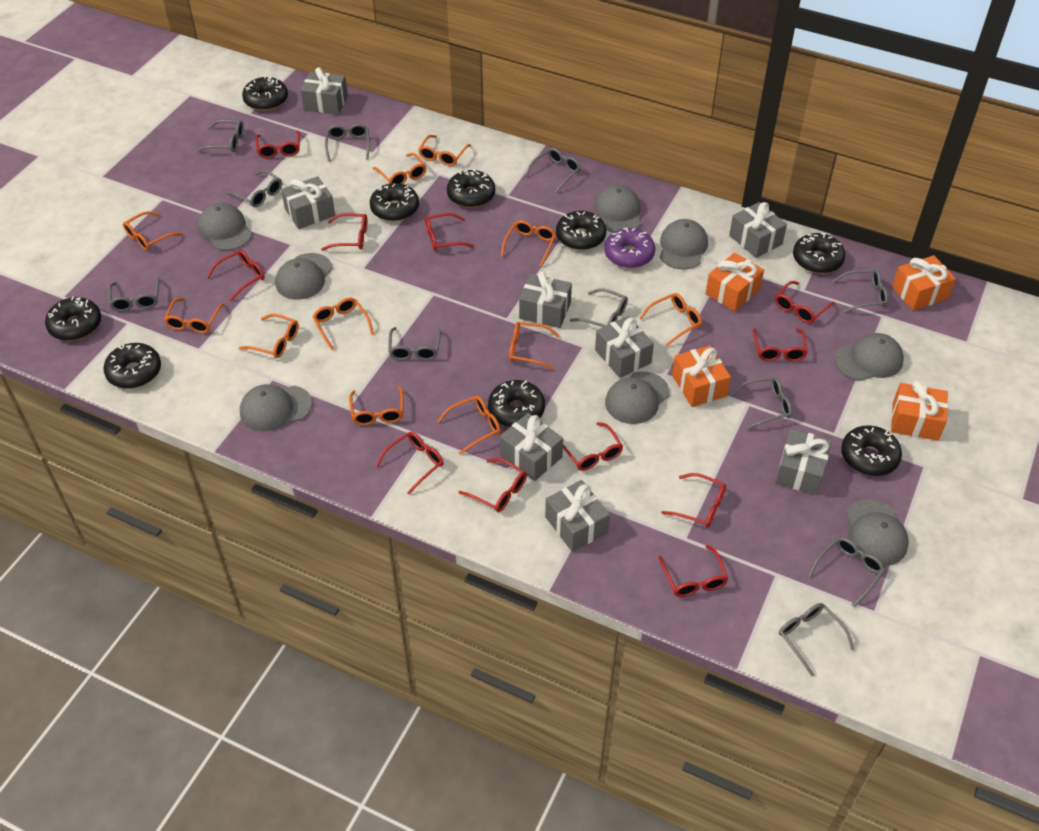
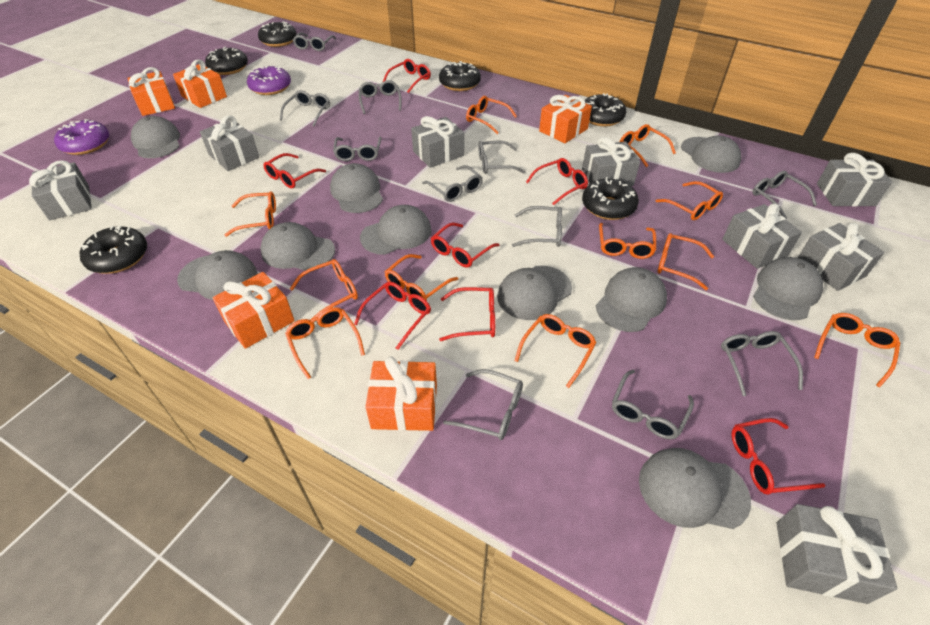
black donut: 9 -> 6
grey cap: 8 -> 10
orange gift: 4 -> 5
purple donut: 1 -> 2
red glasses: 11 -> 7

